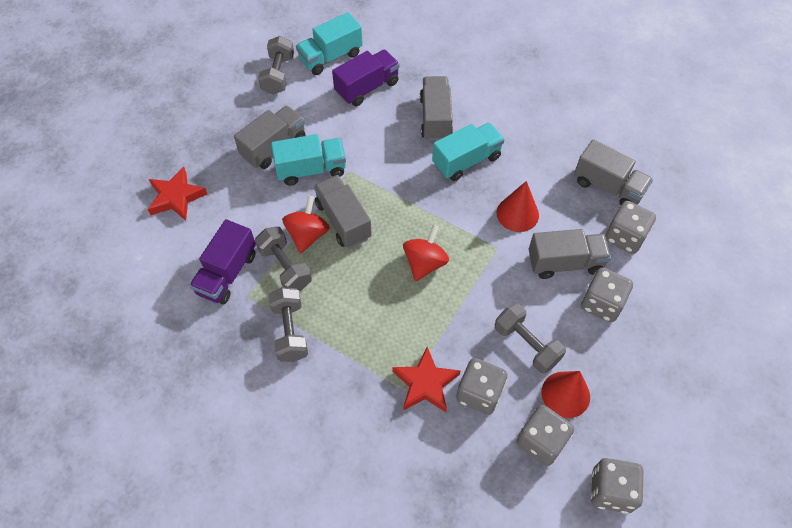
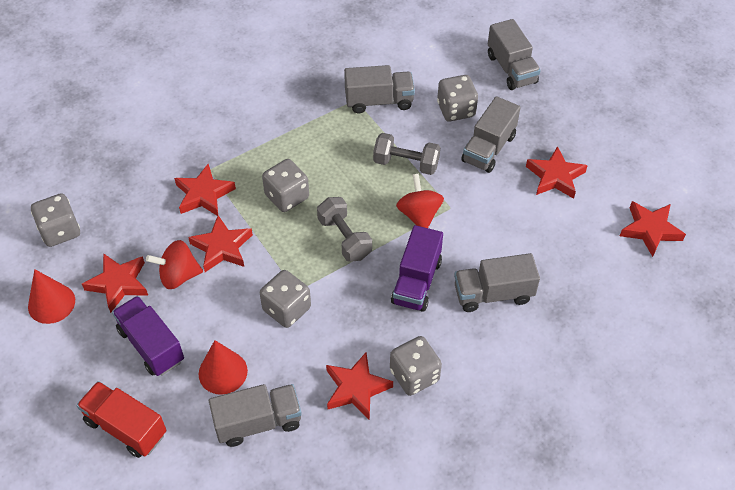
grey dumbbell: 4 -> 2
red star: 2 -> 6
red truck: 0 -> 1
turquoise truck: 3 -> 0

